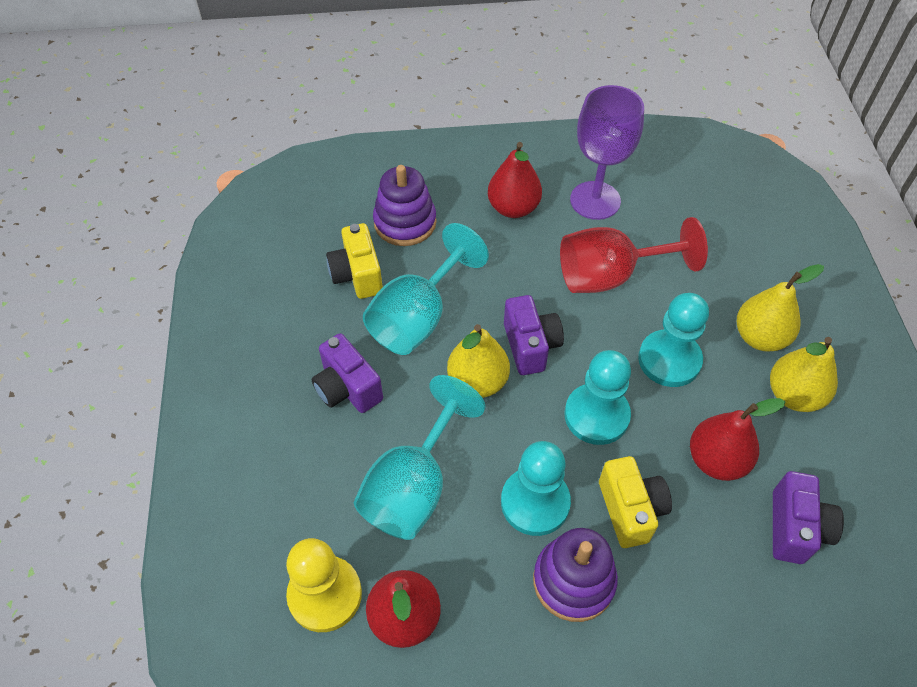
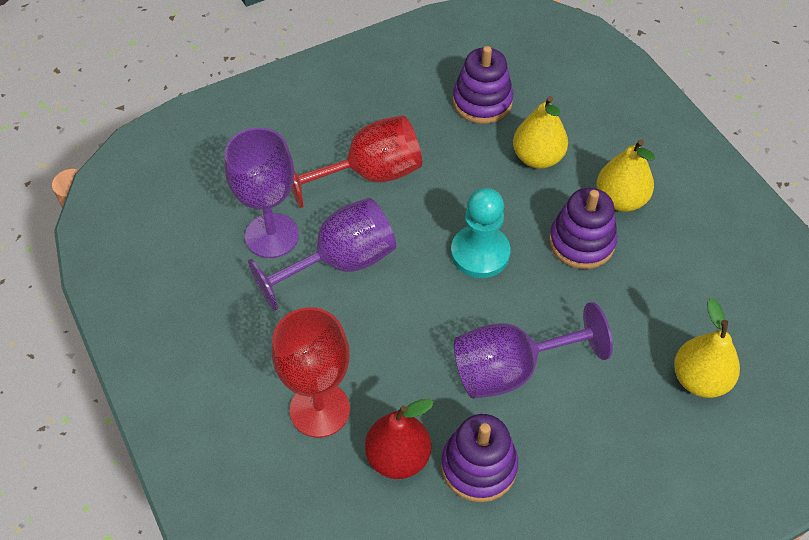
purple camera: 3 -> 0
purple goblet: 1 -> 3
purple stacking toy: 2 -> 3
red goblet: 1 -> 2
red pear: 3 -> 1
turquoise goblet: 2 -> 0
turquoise pawn: 3 -> 1
yellow camera: 2 -> 0
yellow pawn: 1 -> 0

